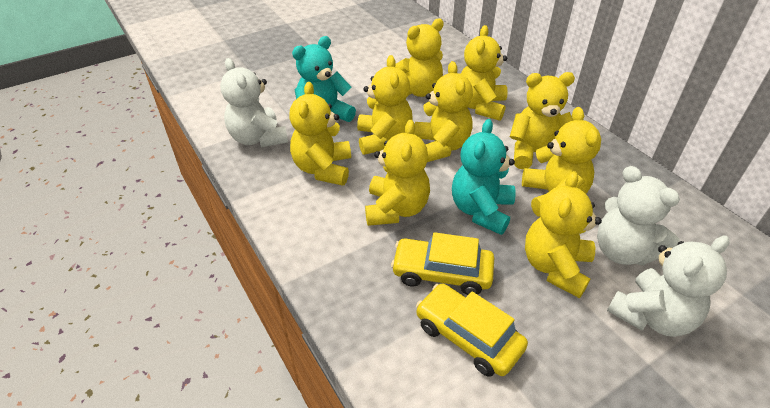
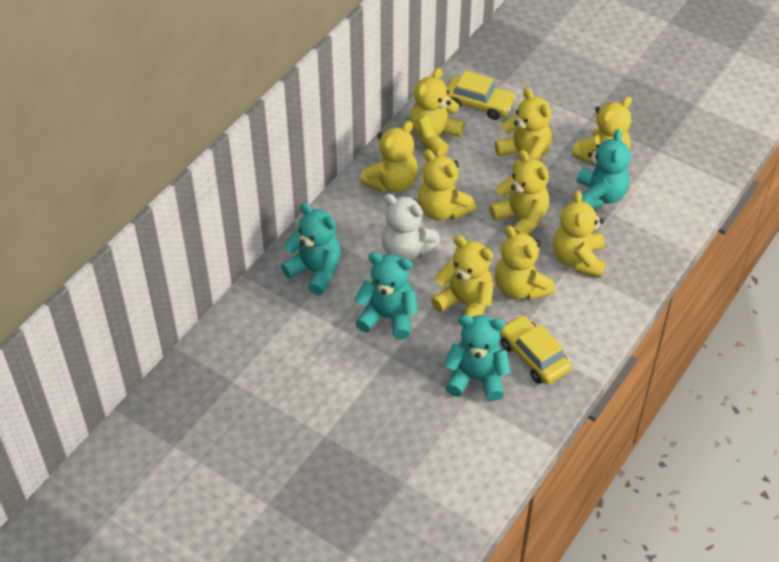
turquoise teddy bear: 2 -> 4
white teddy bear: 3 -> 1

